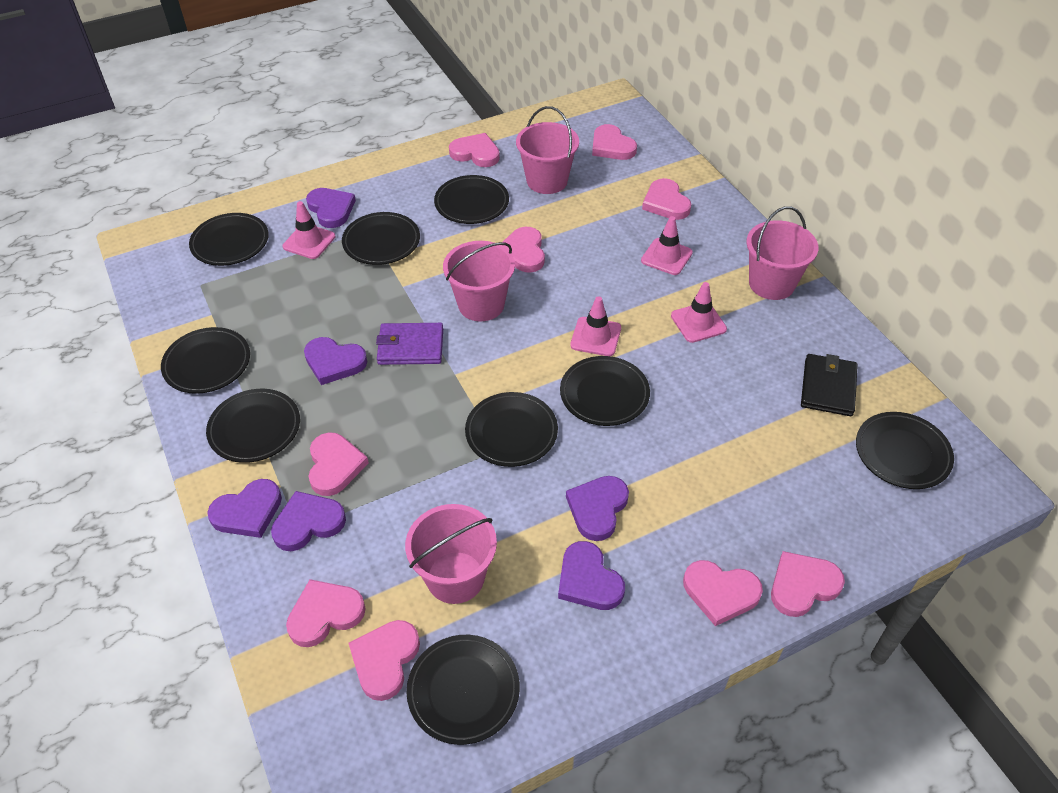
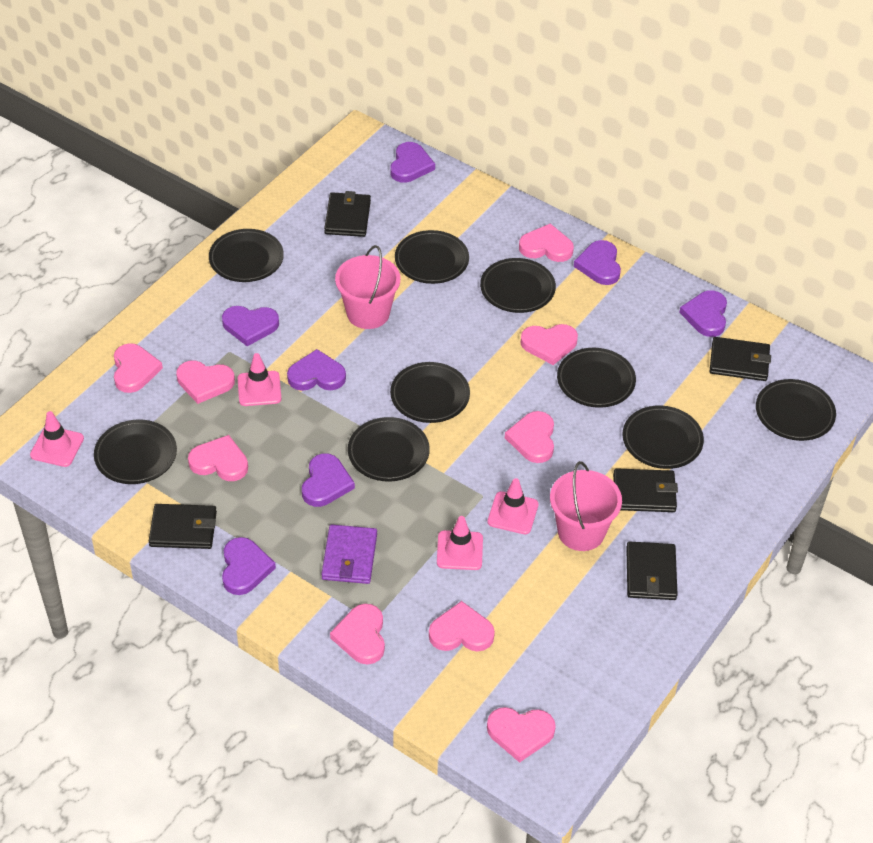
black wallet: 1 -> 5
pink bucket: 4 -> 2
purple heart: 6 -> 7

